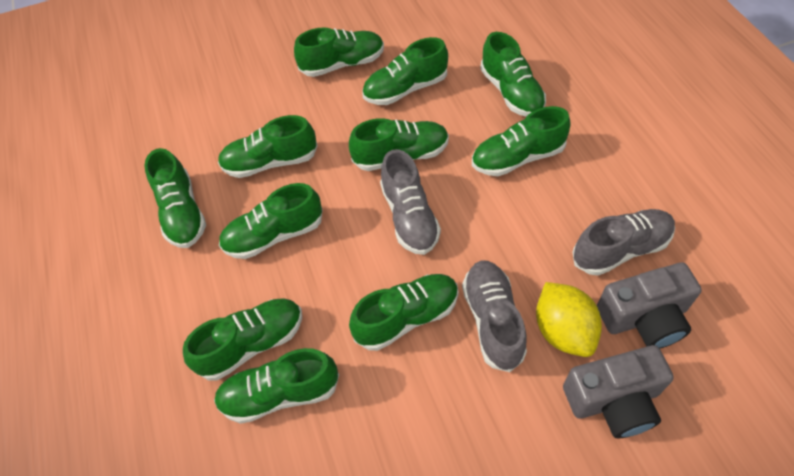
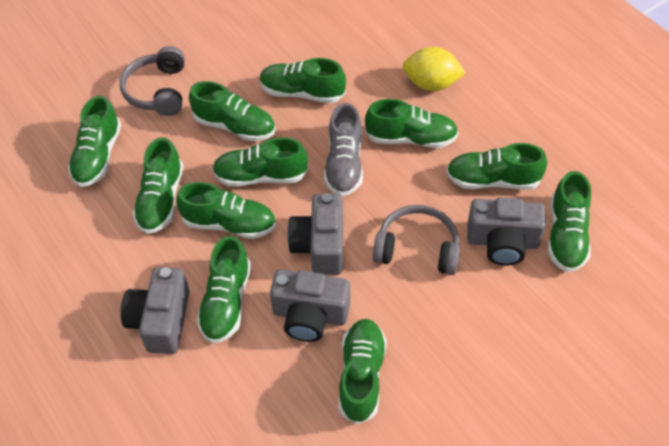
grey camera: 2 -> 4
grey headphones: 0 -> 2
grey shoe: 3 -> 1

